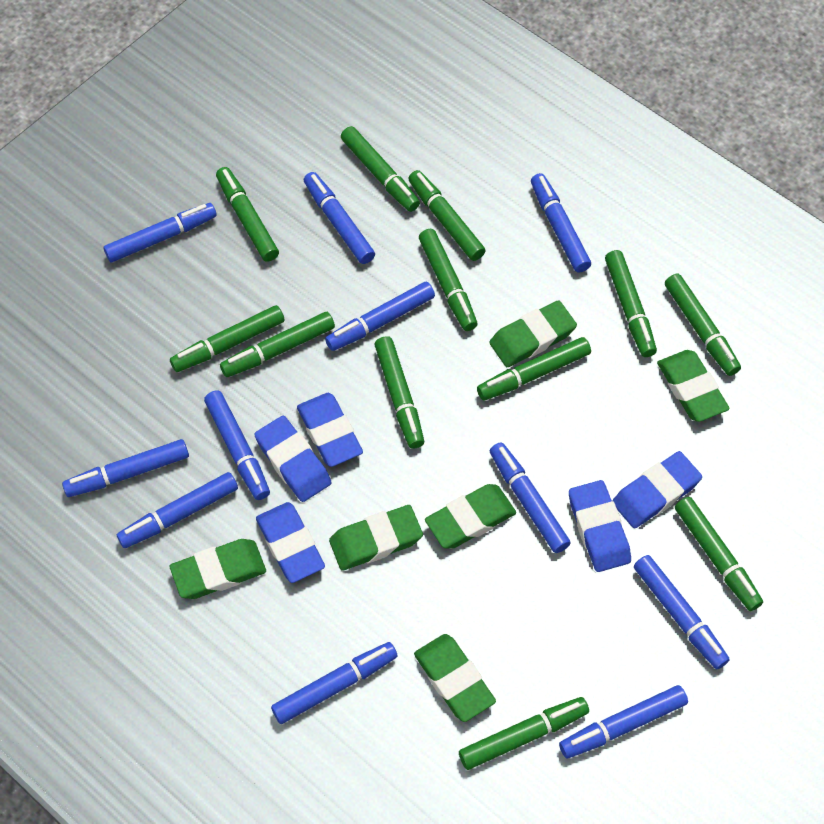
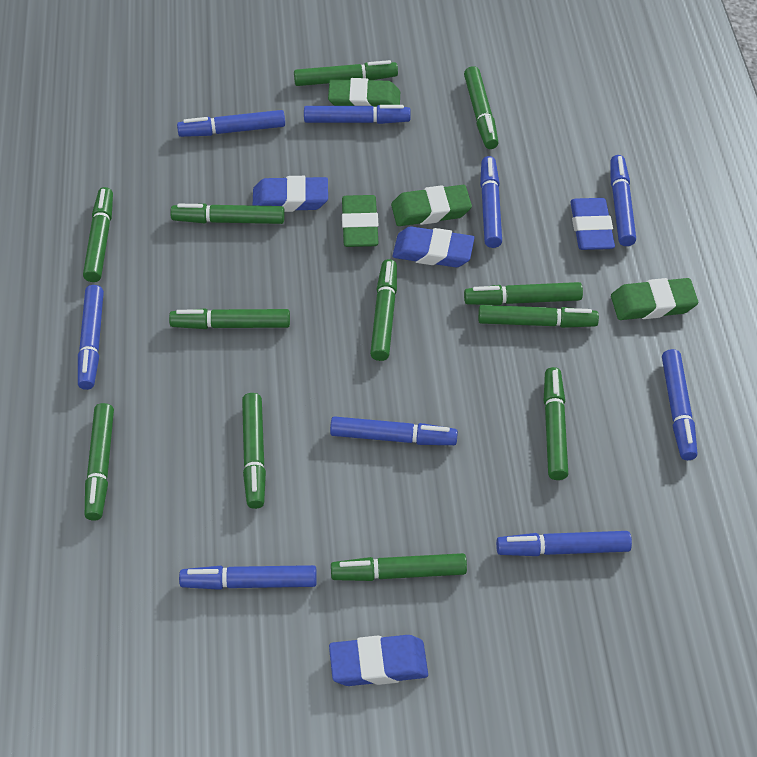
blue eraser: 5 -> 4
blue marker: 11 -> 9
green eraser: 6 -> 4

